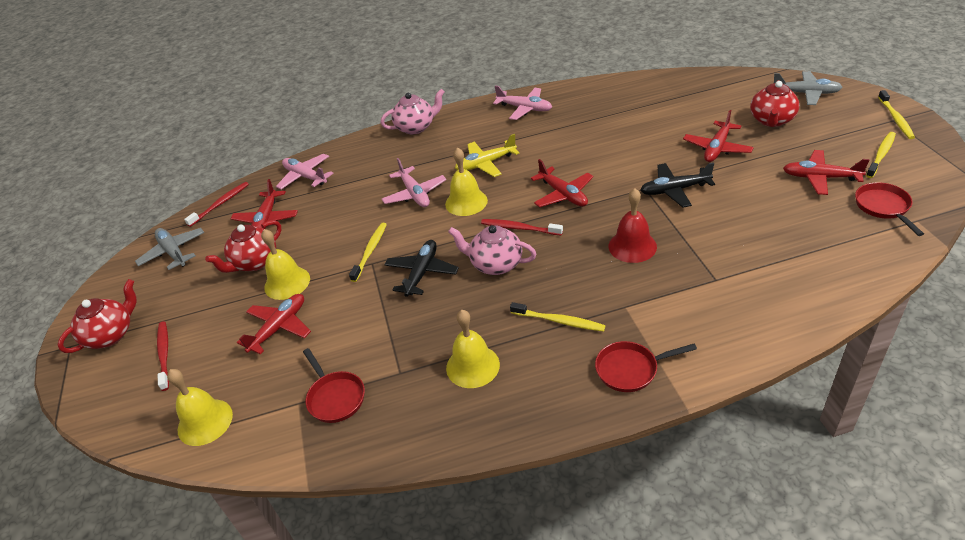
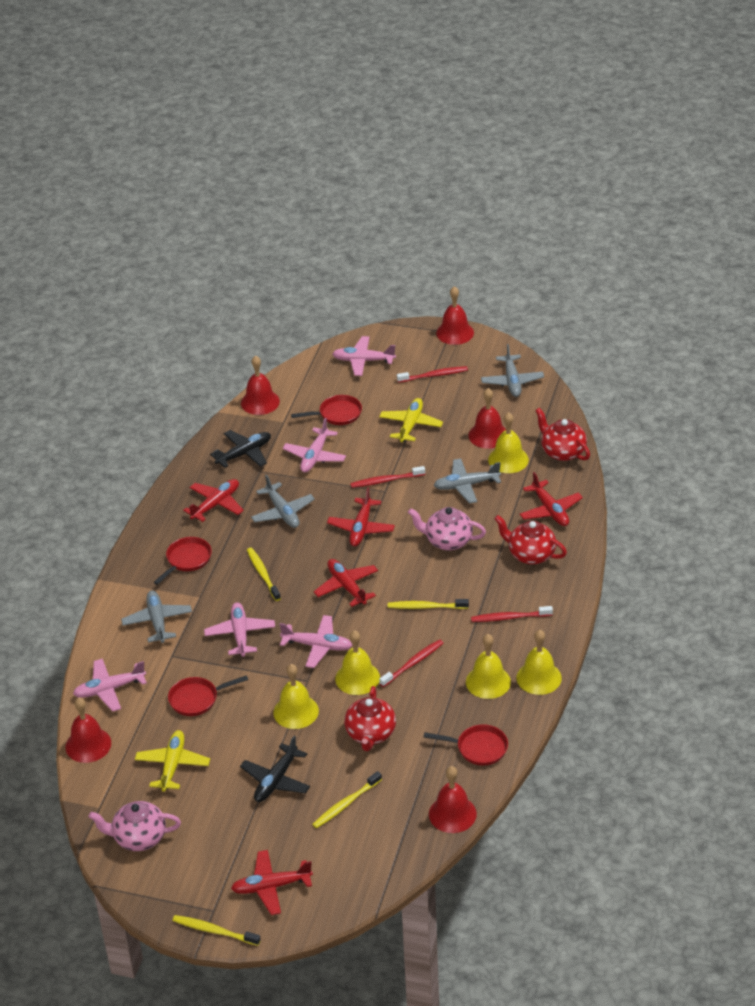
grey plane: 2 -> 4
pink plane: 3 -> 5
red bell: 1 -> 5
red pan: 3 -> 4
red toothbrush: 3 -> 4
yellow bell: 4 -> 5
yellow plane: 1 -> 2

